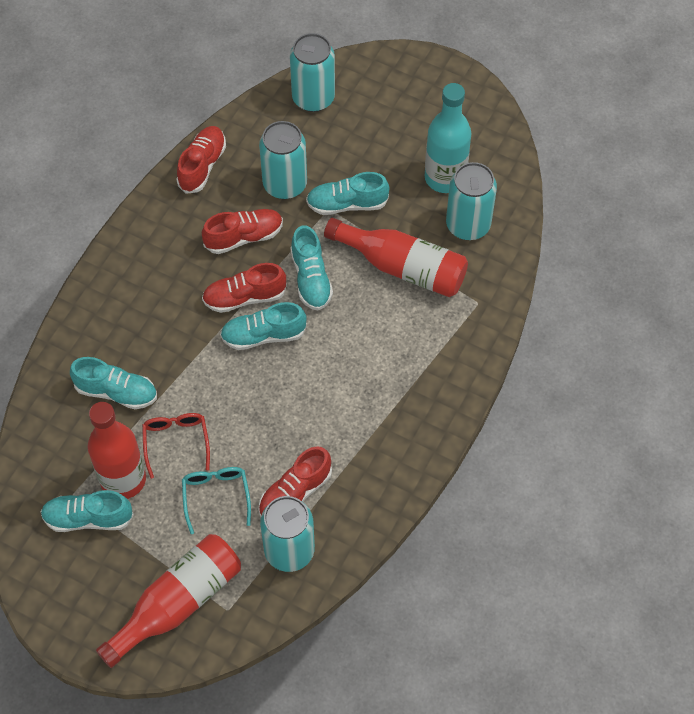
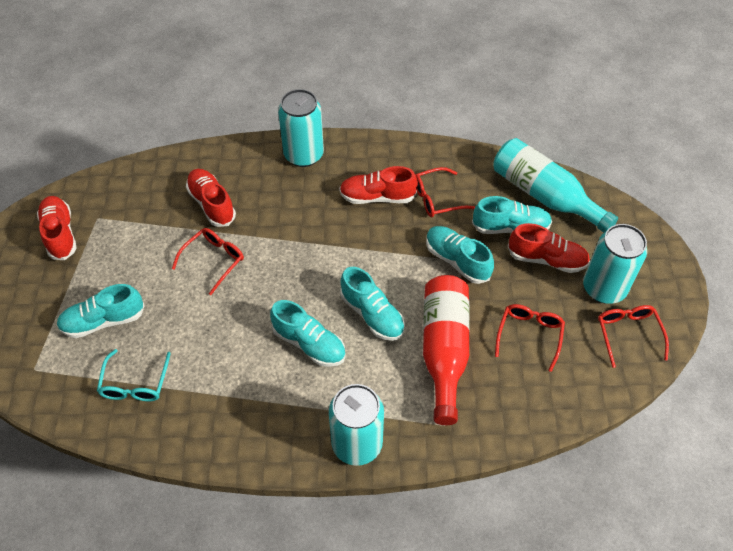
red bottle: 3 -> 1
red glasses: 1 -> 4
turquoise can: 4 -> 3

